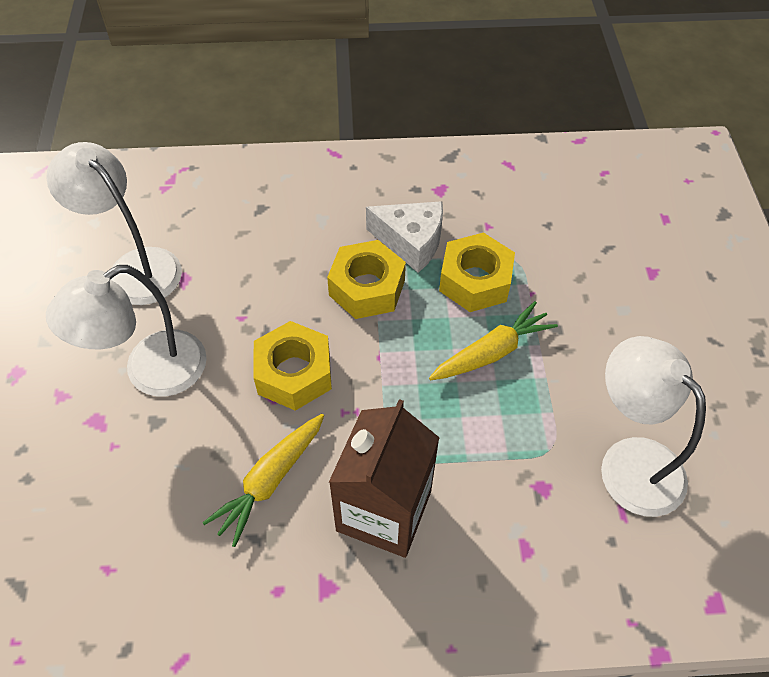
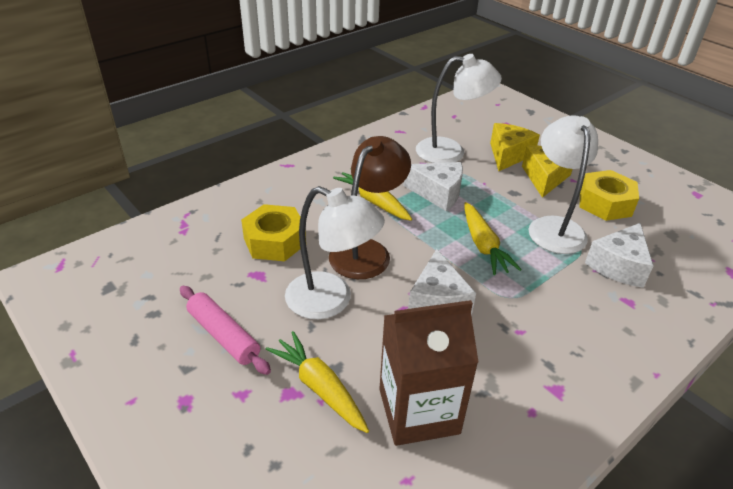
brown lamp: 0 -> 1
pink rolling pin: 0 -> 1
white cheese: 1 -> 3
yellow carrot: 2 -> 3
yellow cheese: 0 -> 2
yellow nut: 3 -> 2

